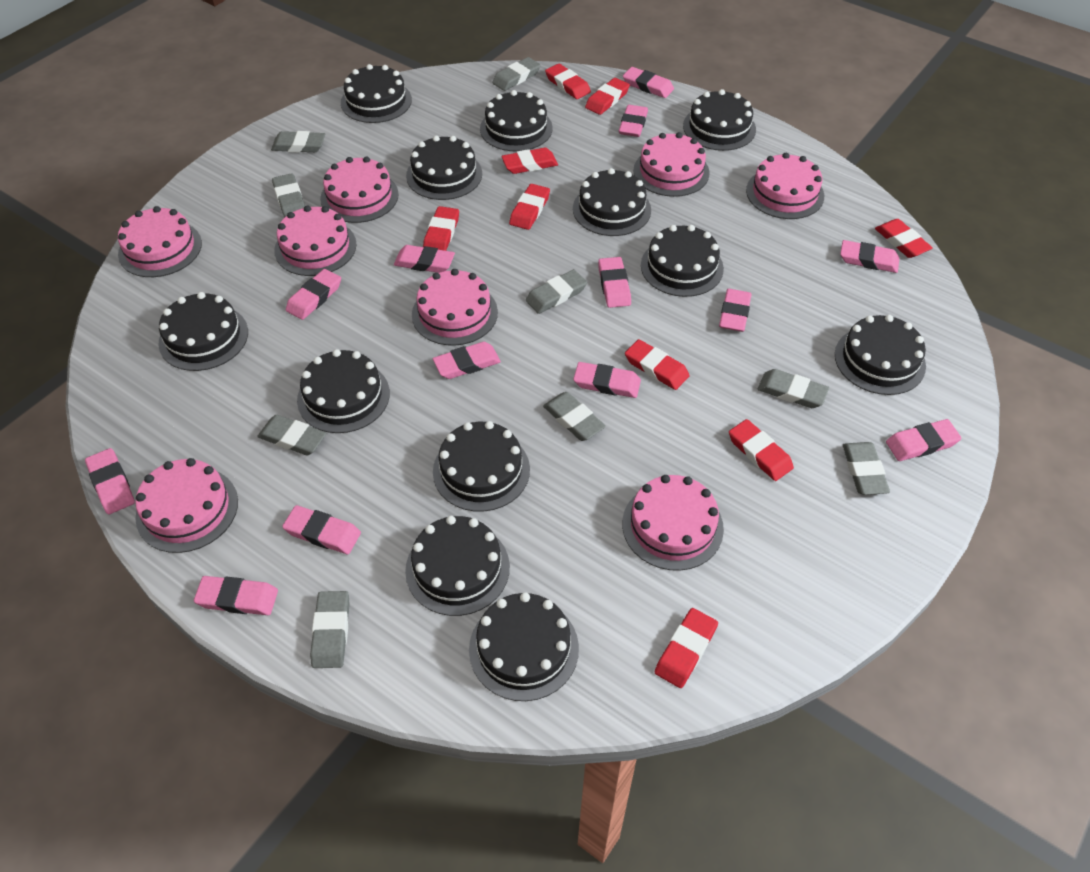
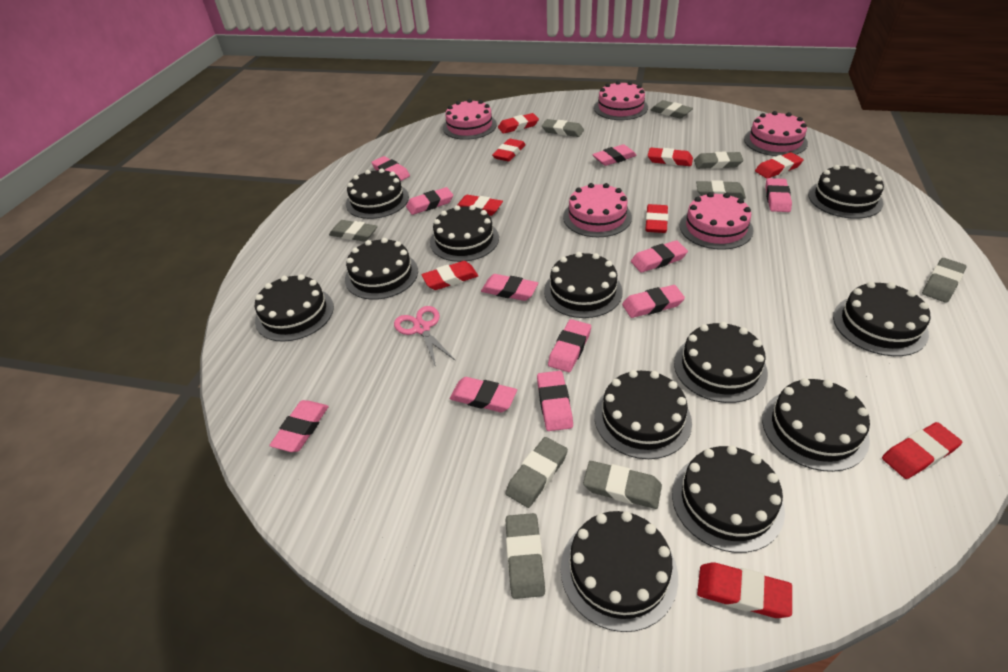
pink cake: 8 -> 5
pink eraser: 13 -> 11
pink scissors: 0 -> 1

